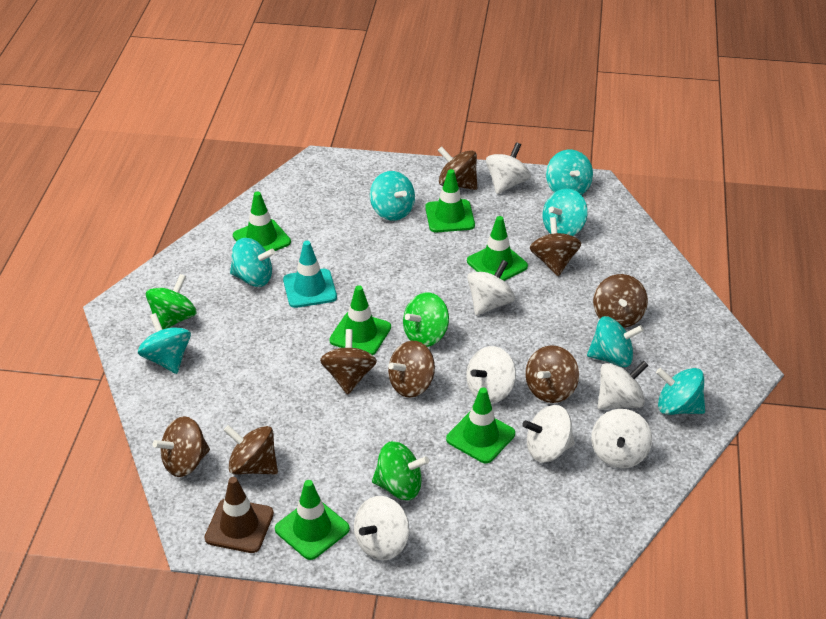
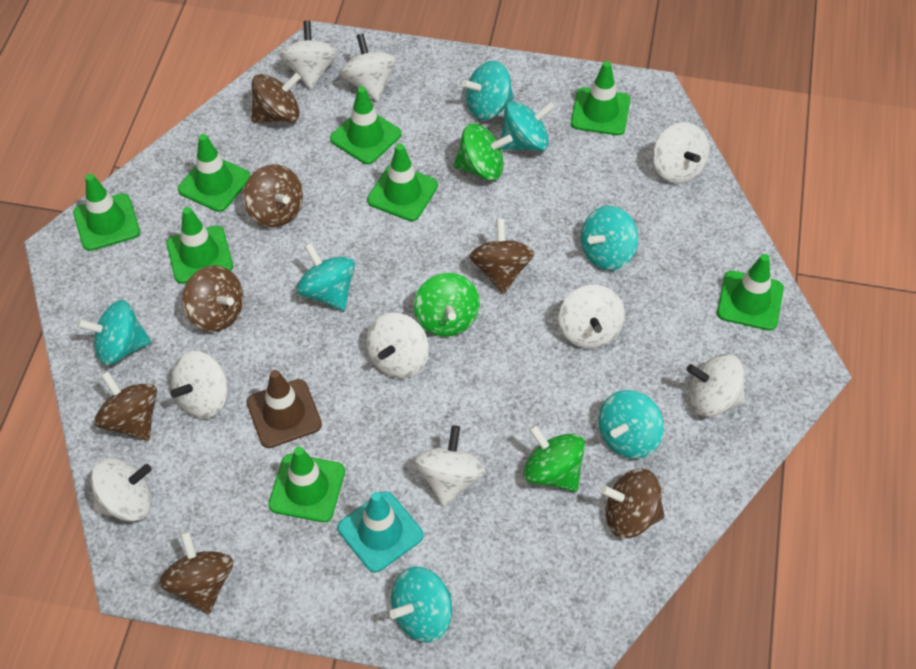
brown spinning top: 8 -> 7
green traffic cone: 6 -> 8
white spinning top: 7 -> 9

